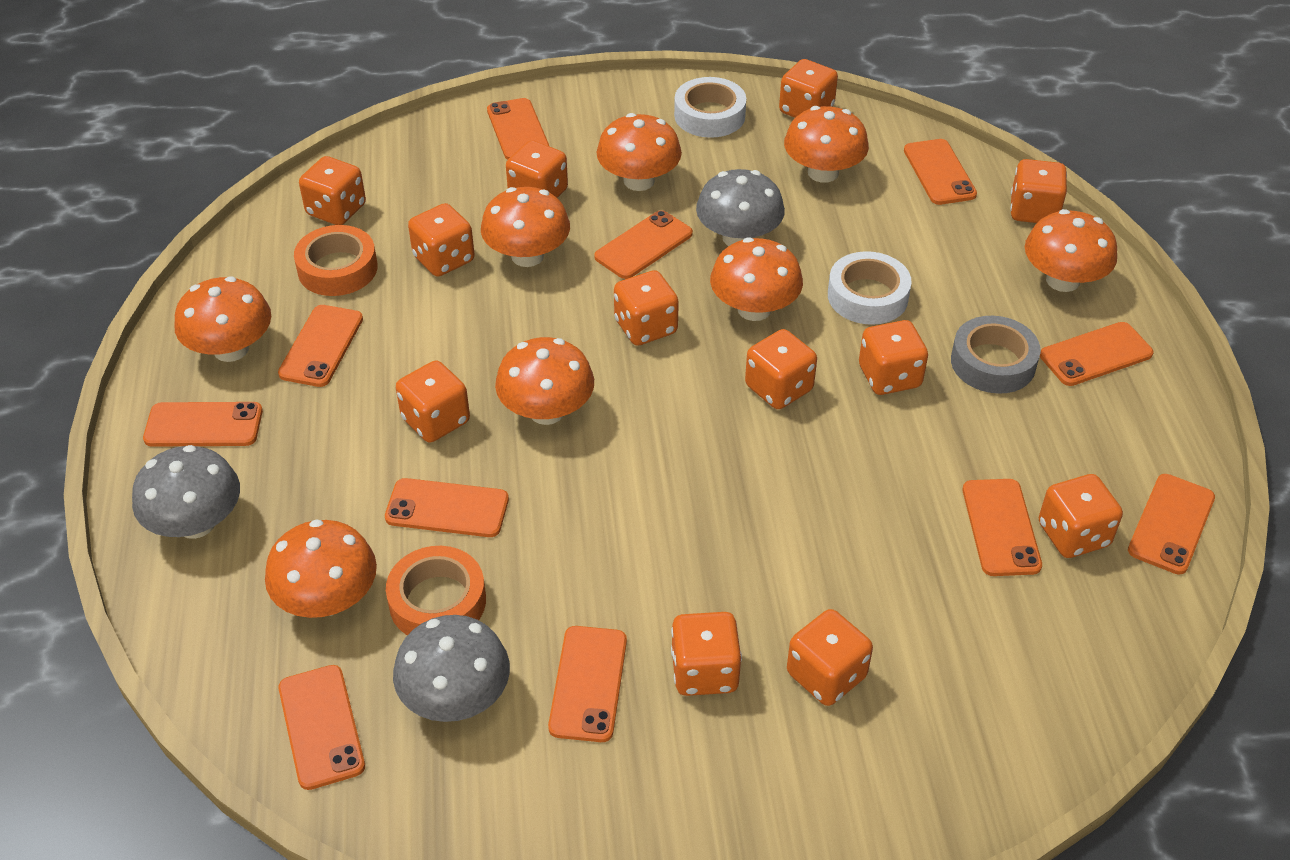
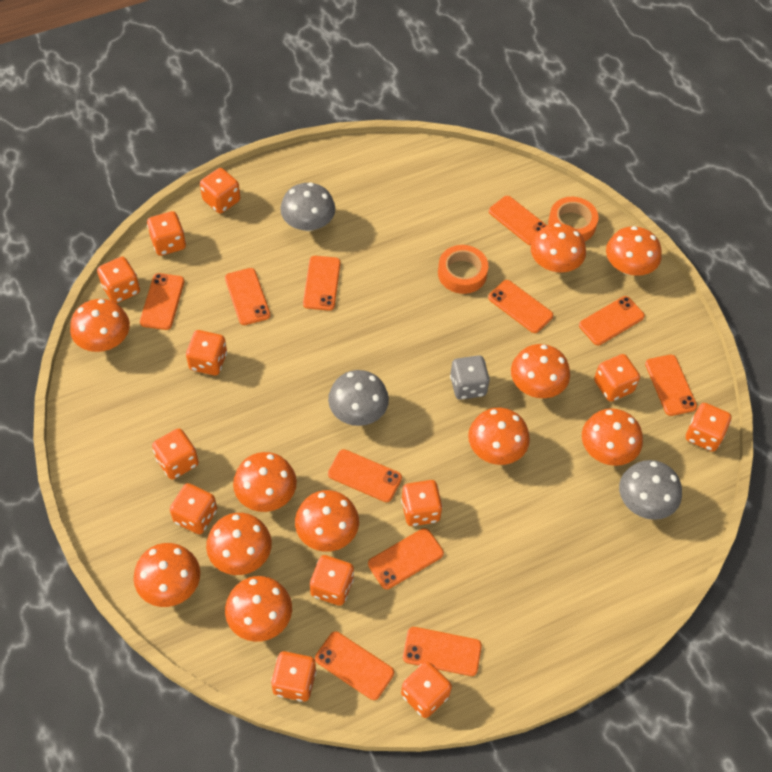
grey dice: 0 -> 1
grey tape: 1 -> 0
orange mushroom: 8 -> 11
white tape: 2 -> 0

